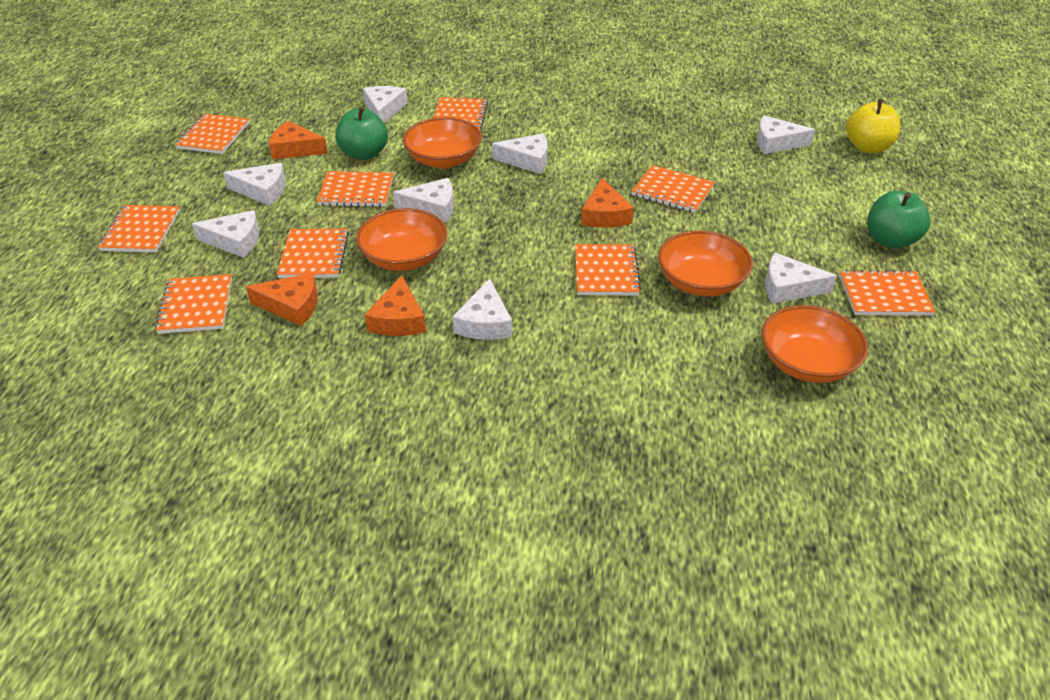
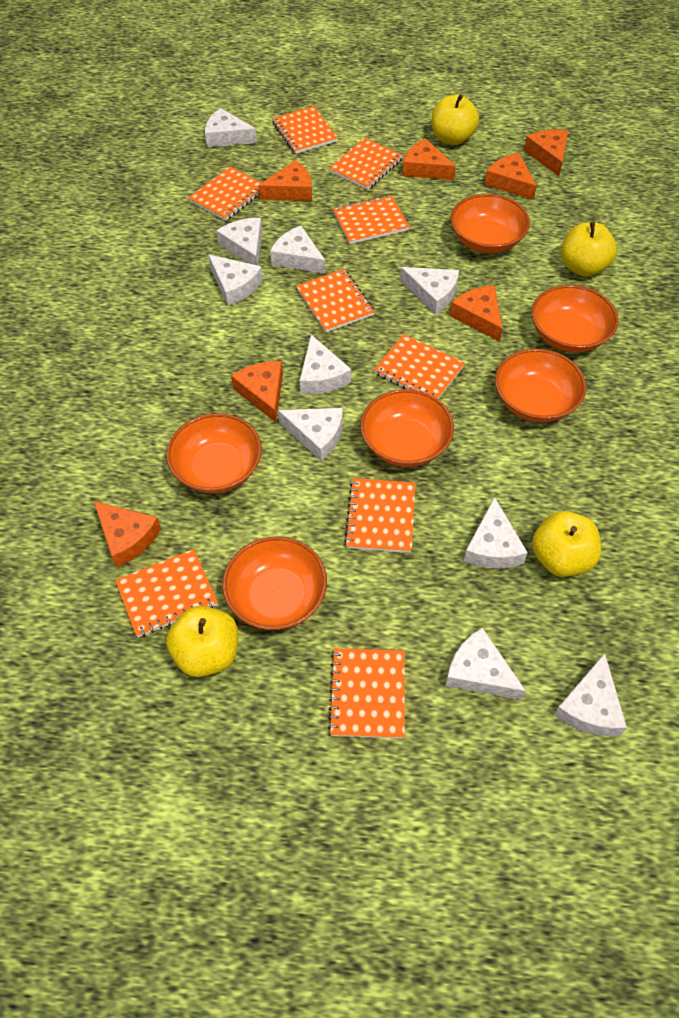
green apple: 2 -> 0
orange bowl: 4 -> 6
orange cheese: 4 -> 7
white cheese: 8 -> 10
yellow apple: 1 -> 4

